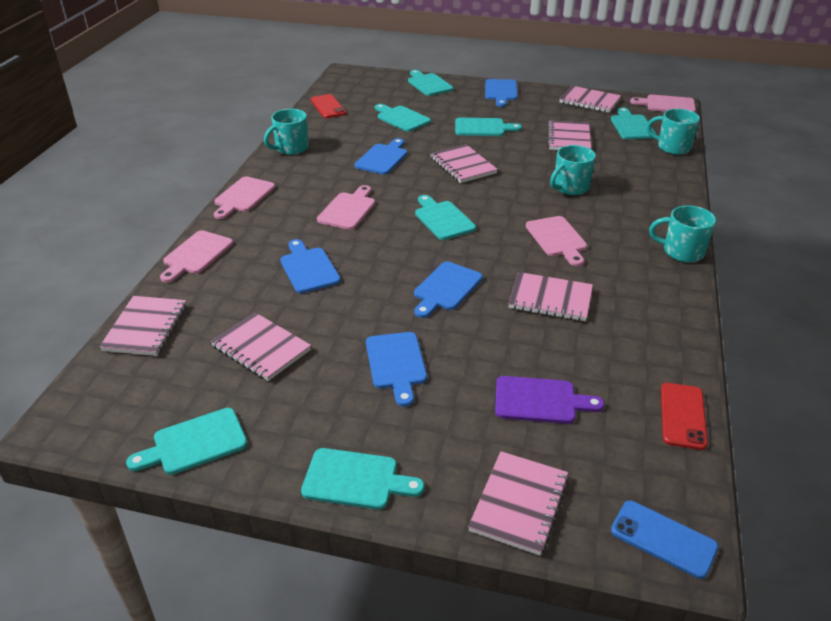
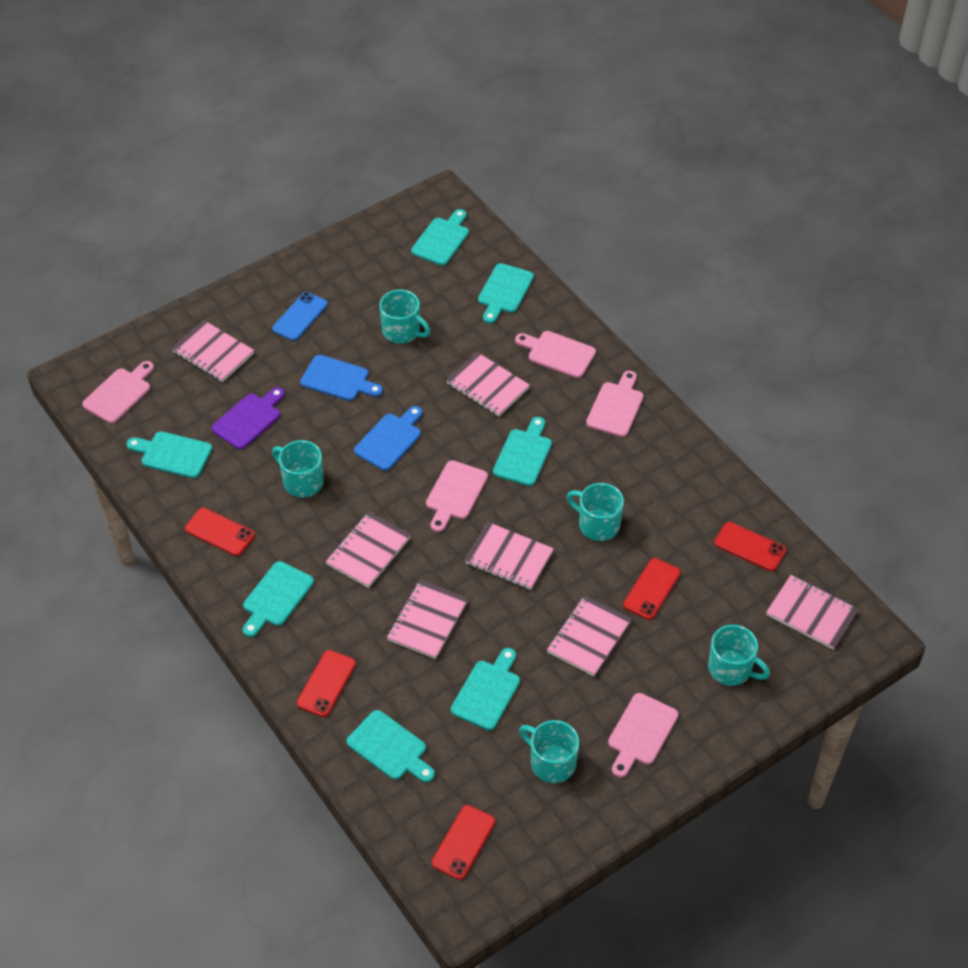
blue cutting board: 5 -> 2
red phone: 2 -> 5
turquoise mug: 4 -> 5

